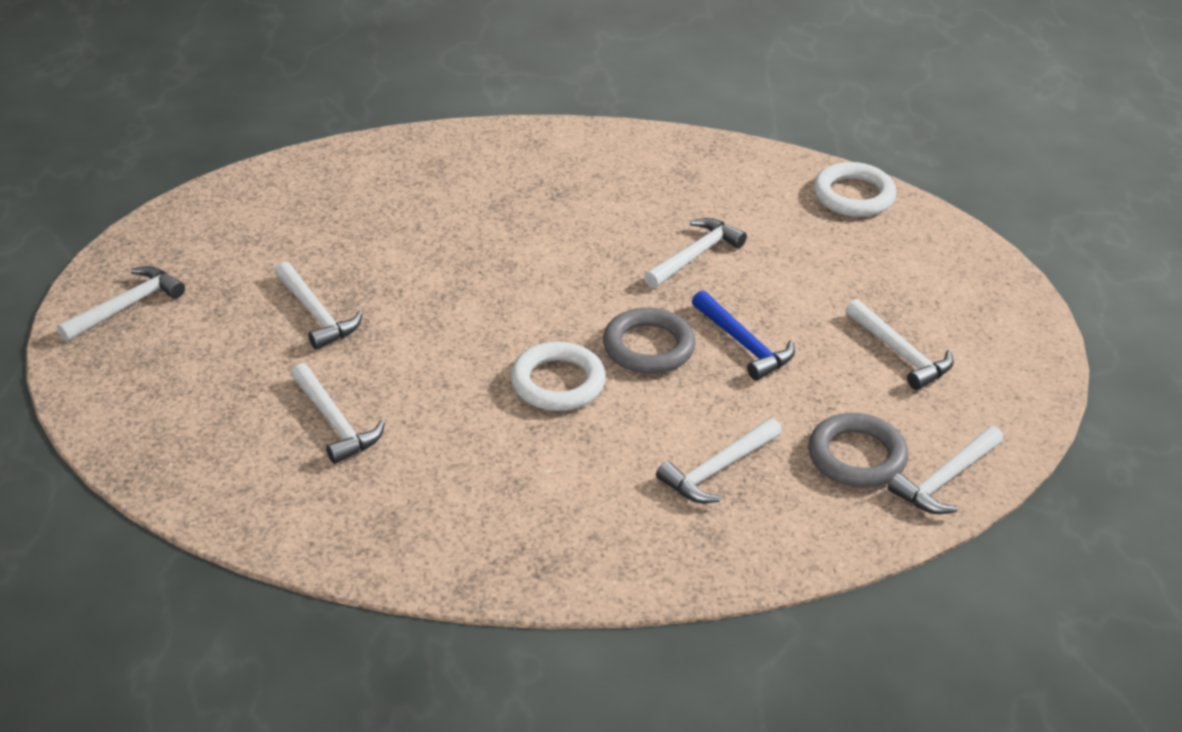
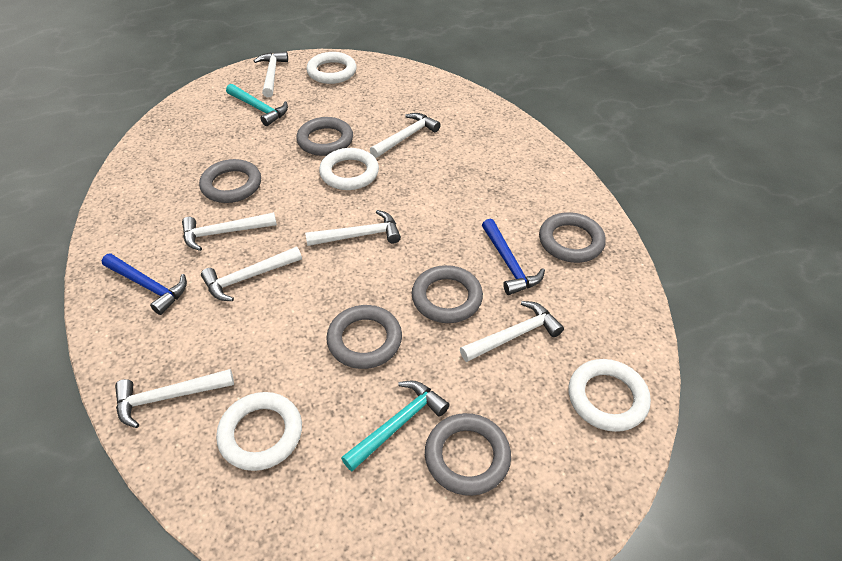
blue hammer: 1 -> 2
grey ring: 2 -> 6
turquoise hammer: 0 -> 2
white ring: 2 -> 4

